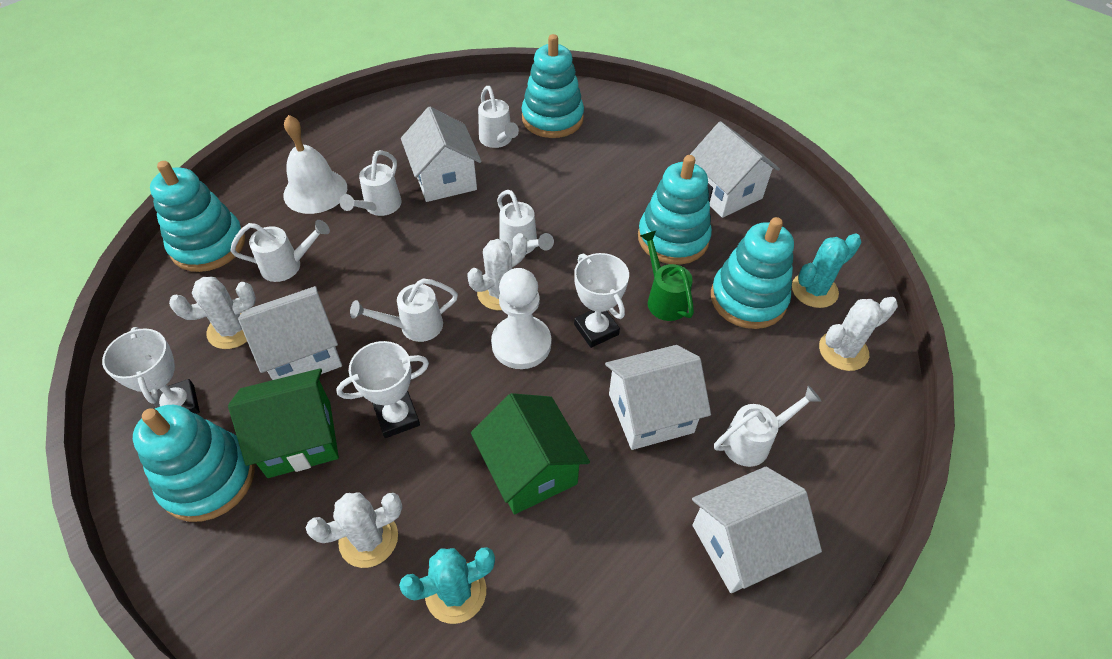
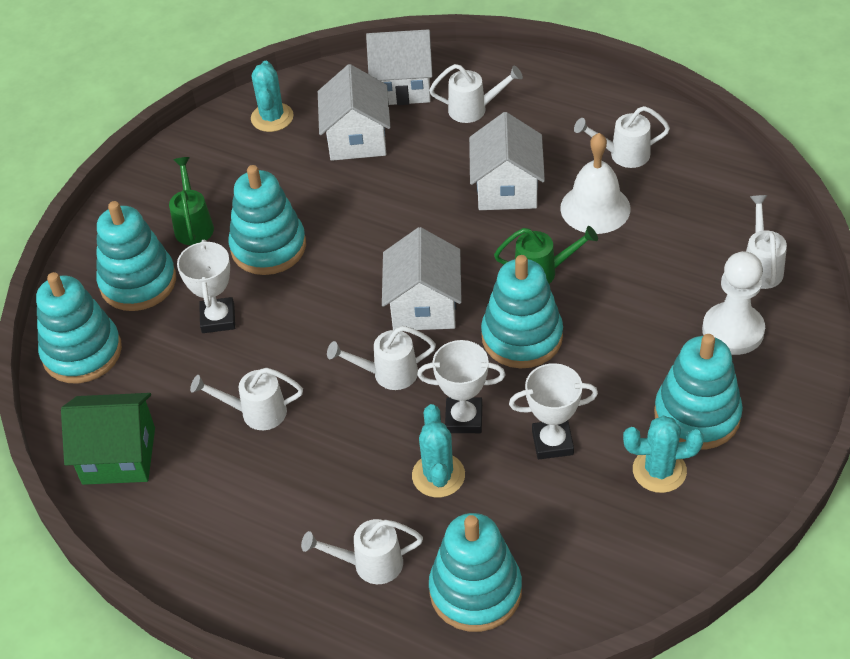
green house: 2 -> 1
green watering can: 1 -> 2
turquoise cactus: 2 -> 3
turquoise stacking toy: 5 -> 6
white cactus: 4 -> 0
white house: 5 -> 4

